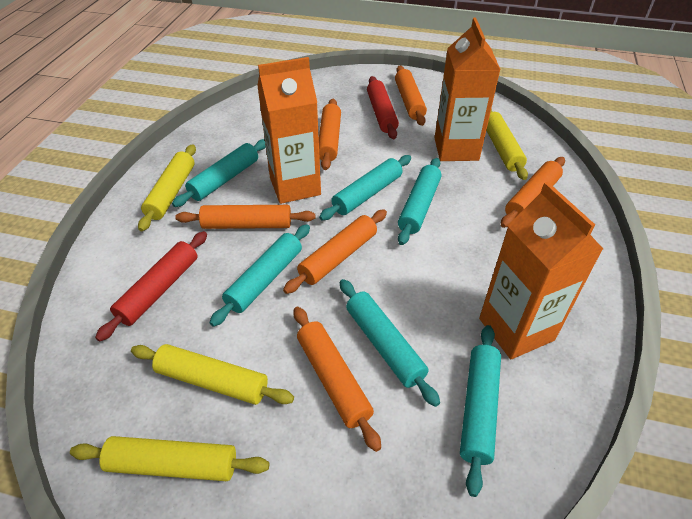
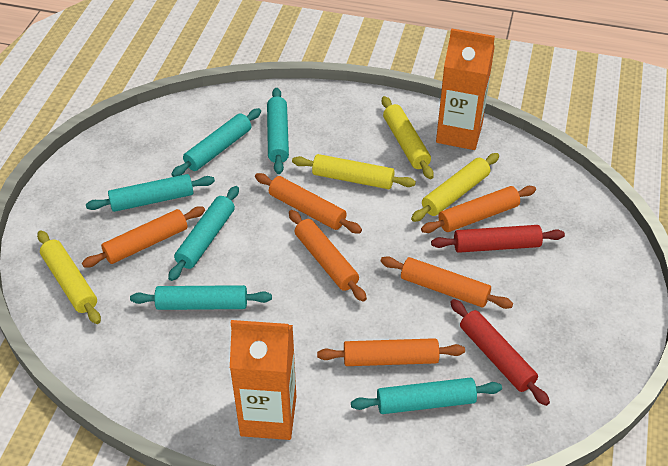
orange carton: 3 -> 2

